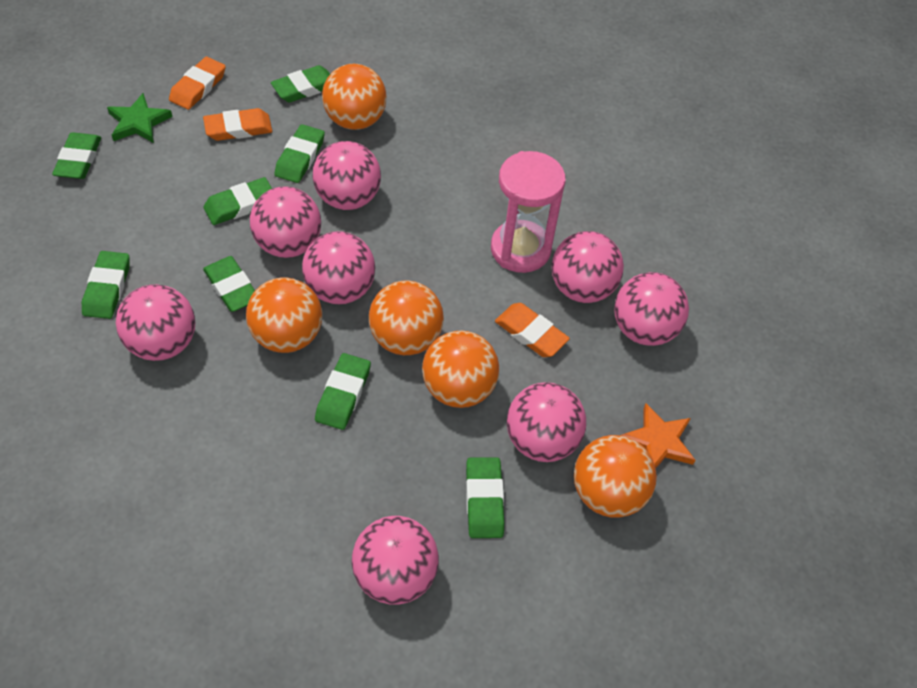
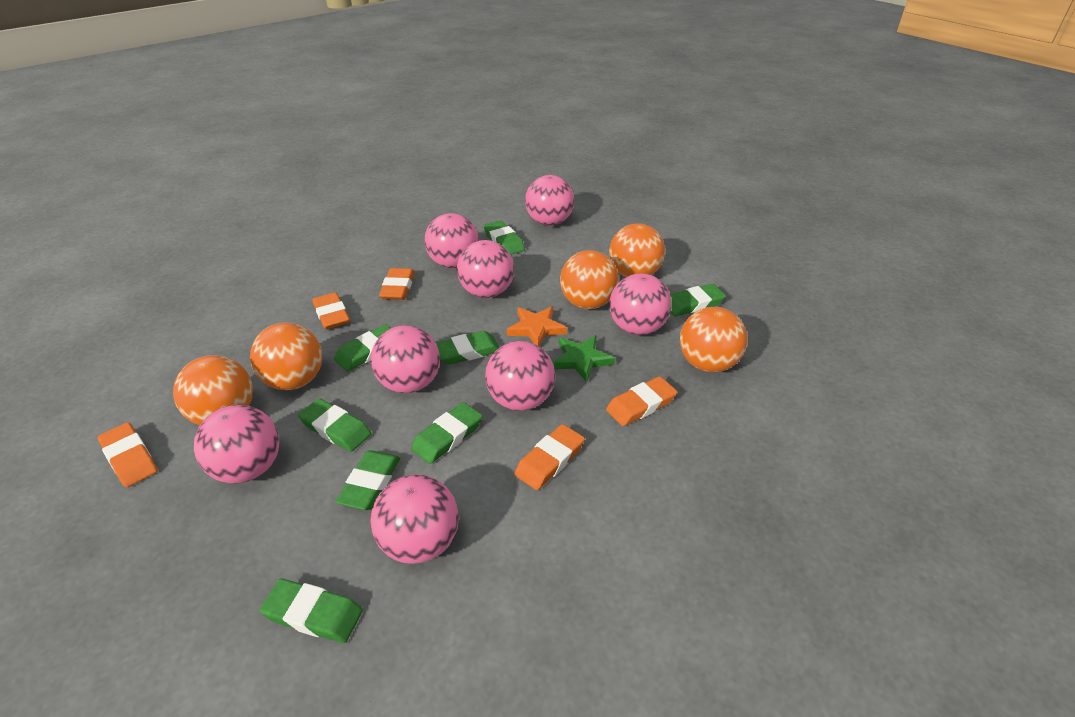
orange eraser: 3 -> 5
pink hourglass: 1 -> 0

